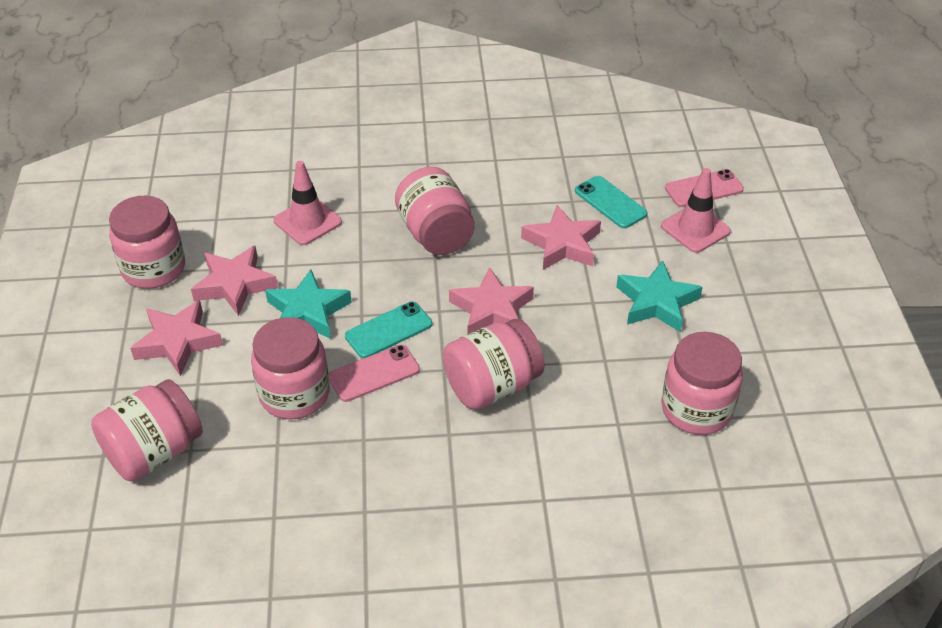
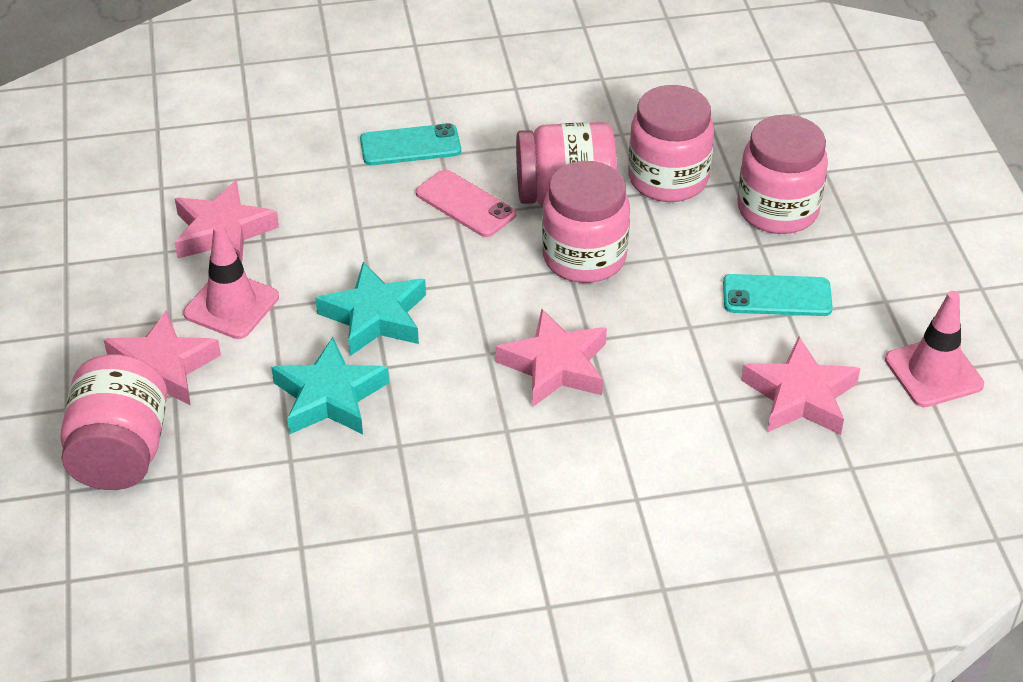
pink jar: 6 -> 5
pink phone: 2 -> 1

